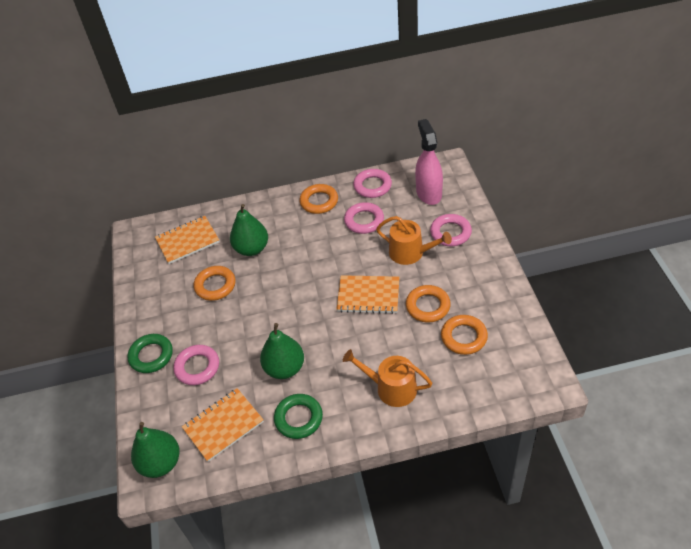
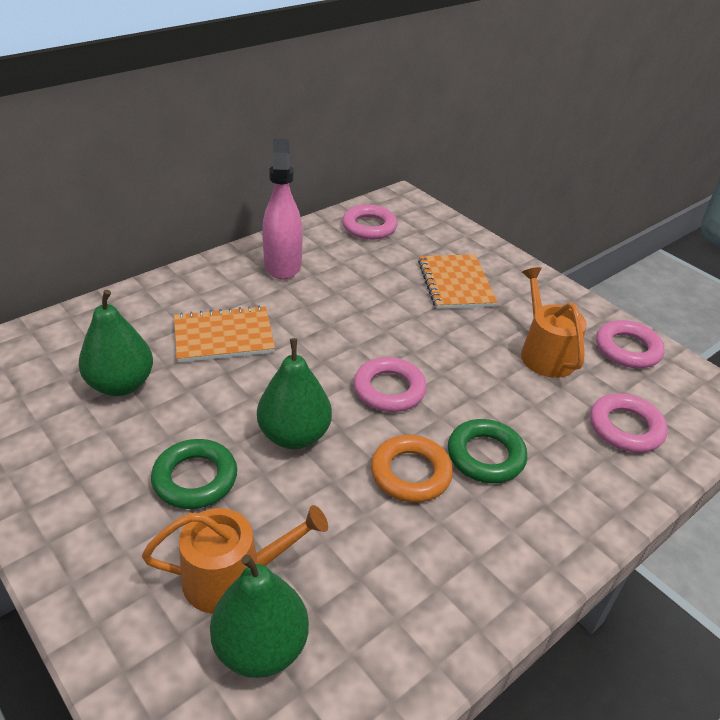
orange notebook: 3 -> 2
orange ring: 4 -> 1

